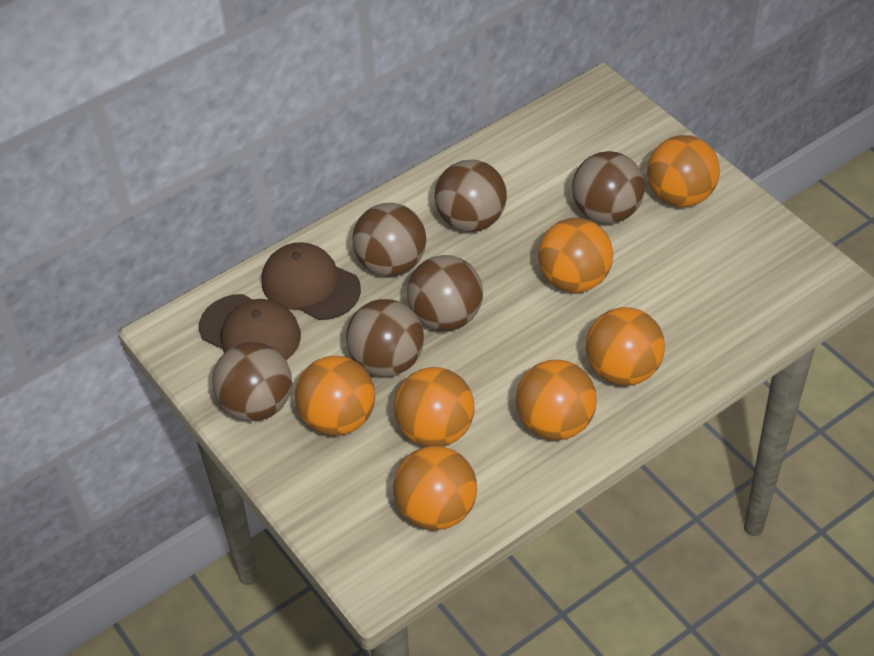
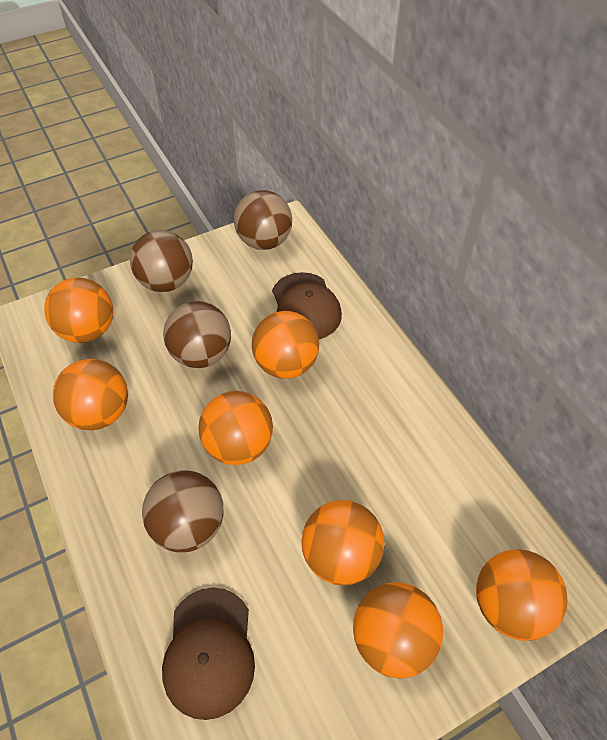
brown ball: 6 -> 4

